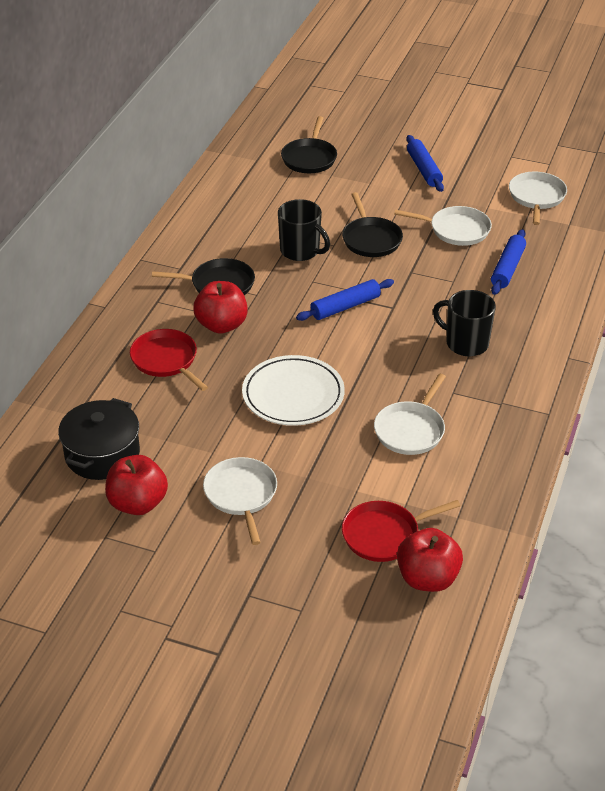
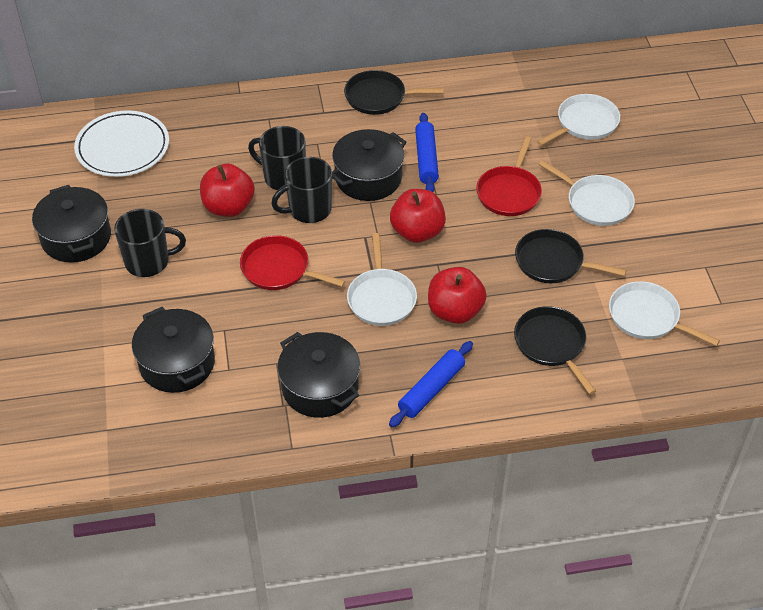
black mug: 2 -> 3
black pot: 1 -> 4
blue rolling pin: 3 -> 2

